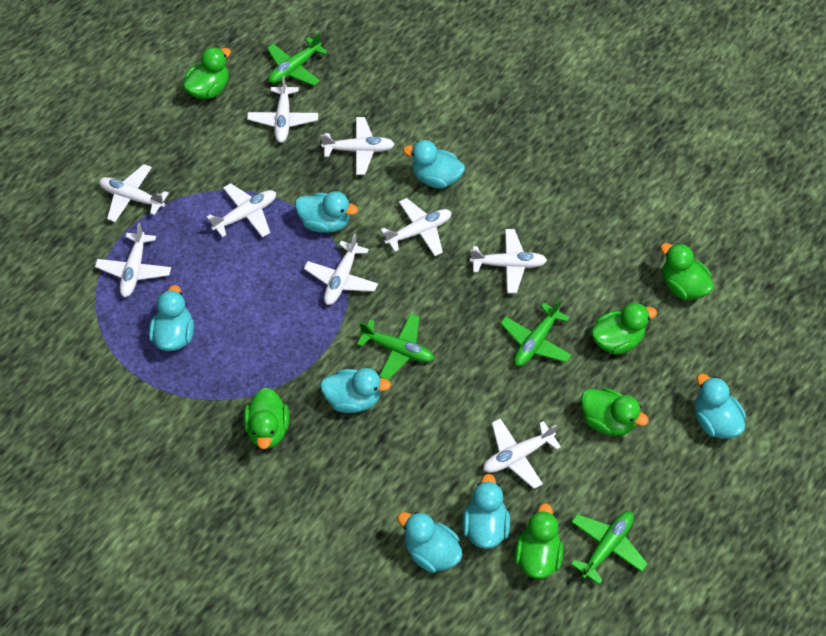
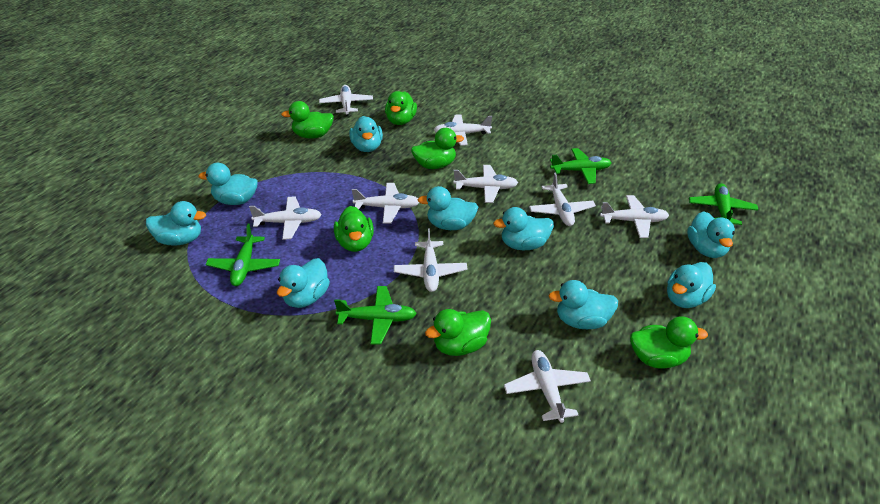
turquoise duck: 7 -> 9

